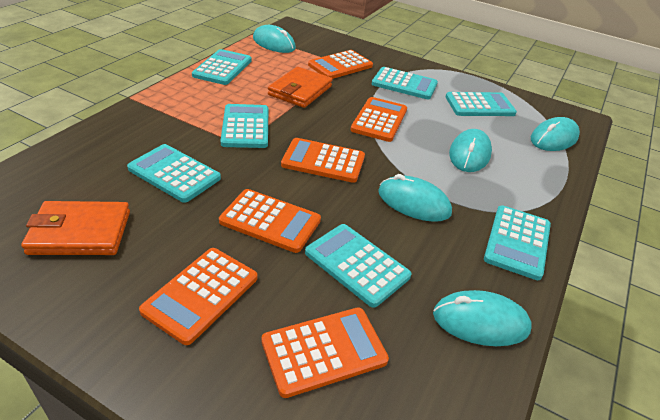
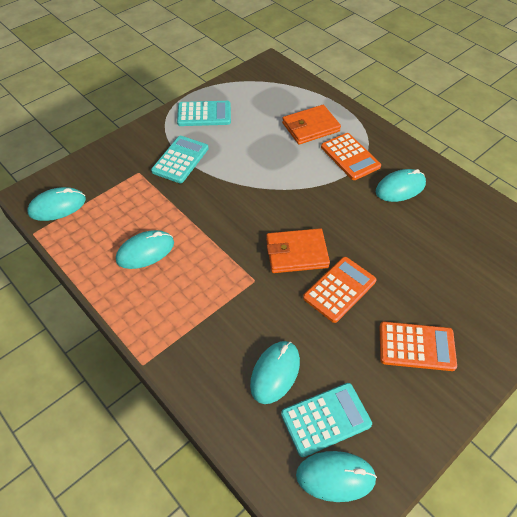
orange calculator: 6 -> 3
turquoise calculator: 7 -> 3

